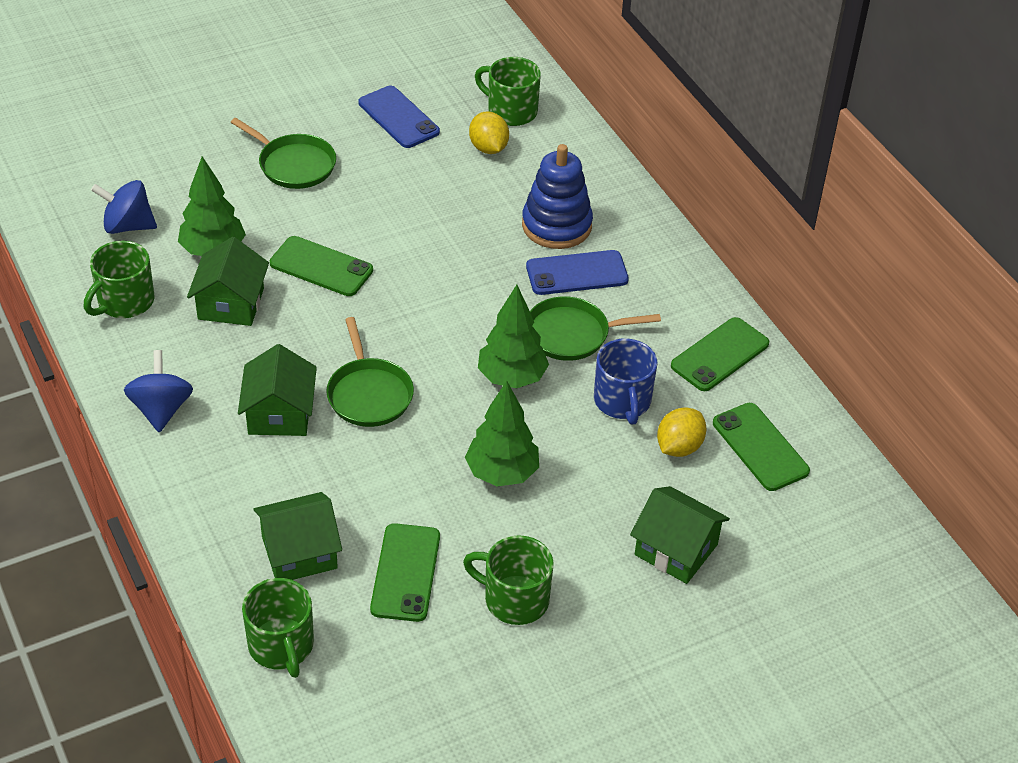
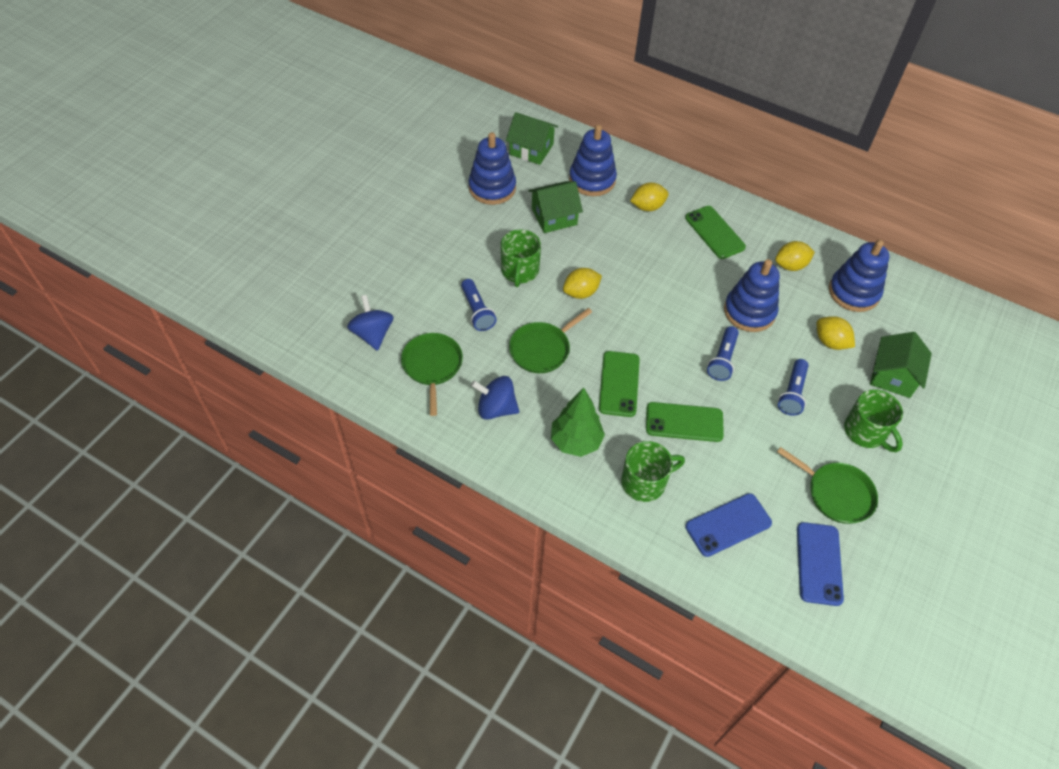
blue flashlight: 0 -> 3
blue mug: 1 -> 0
blue stacking toy: 1 -> 4
green house: 4 -> 3
green mug: 4 -> 3
green phone: 4 -> 3
green tree: 3 -> 1
yellow lemon: 2 -> 4

